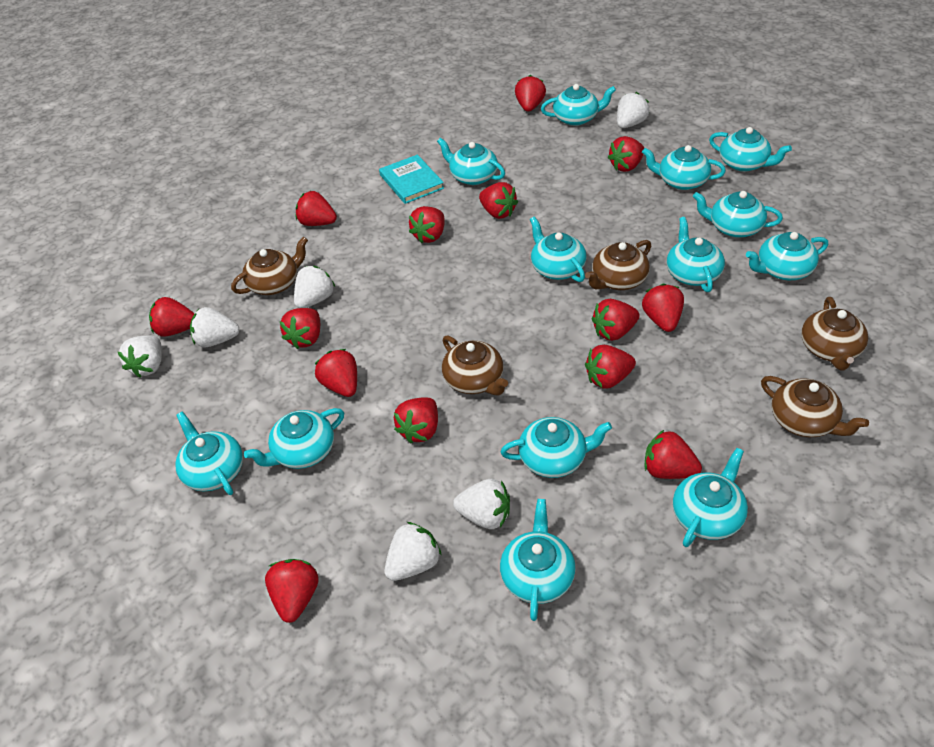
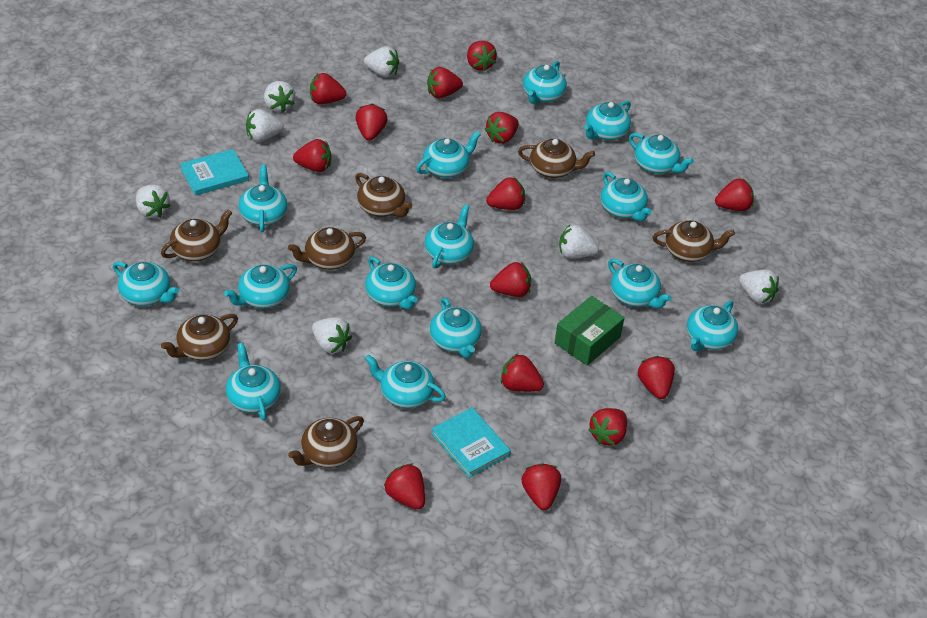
brown teapot: 5 -> 7
green box: 0 -> 1
turquoise book: 1 -> 2
turquoise teapot: 13 -> 15
white strawberry: 6 -> 7

